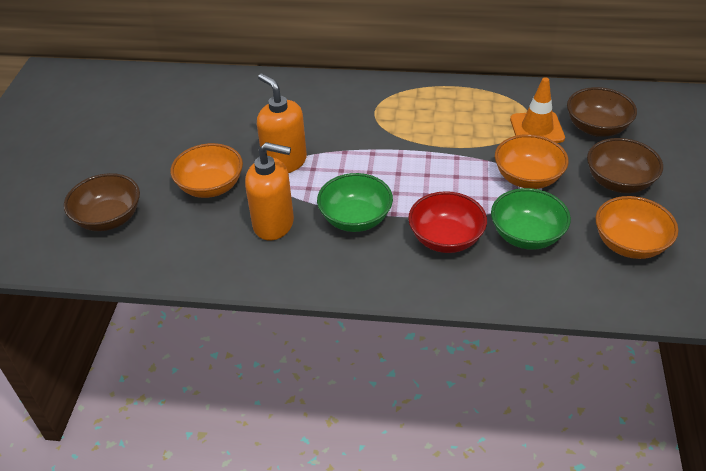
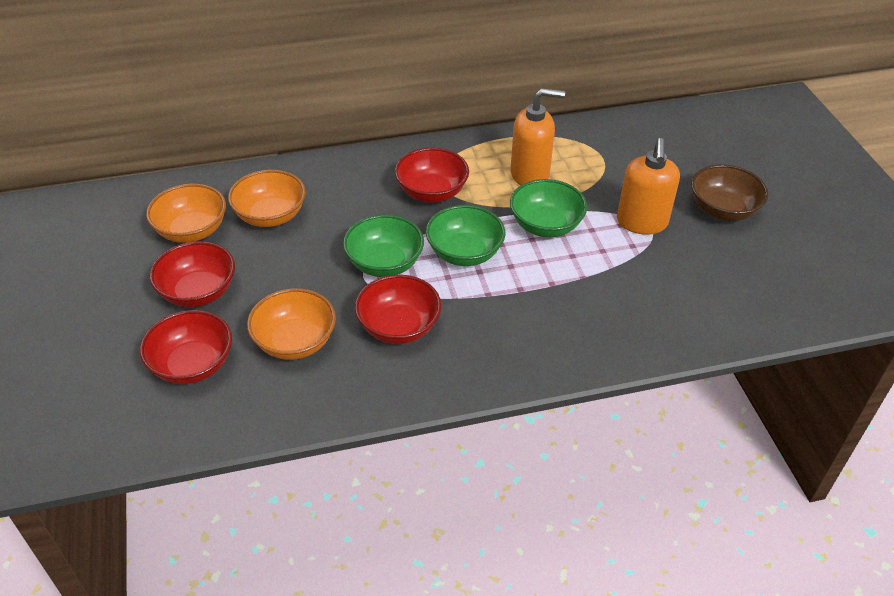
brown bowl: 3 -> 1
green bowl: 2 -> 3
orange traffic cone: 1 -> 0
red bowl: 1 -> 4

